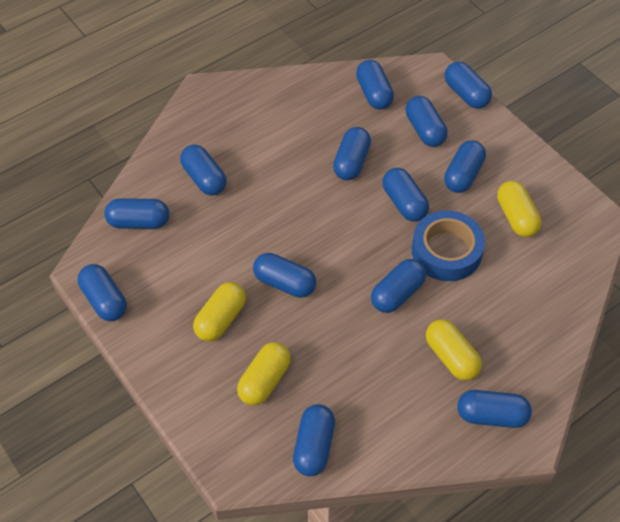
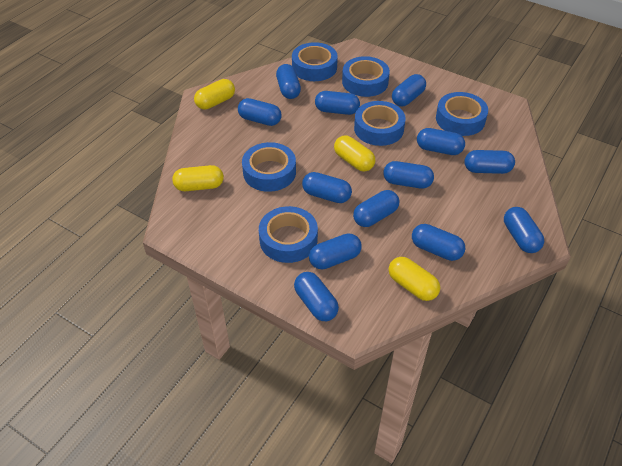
blue tape: 1 -> 6

